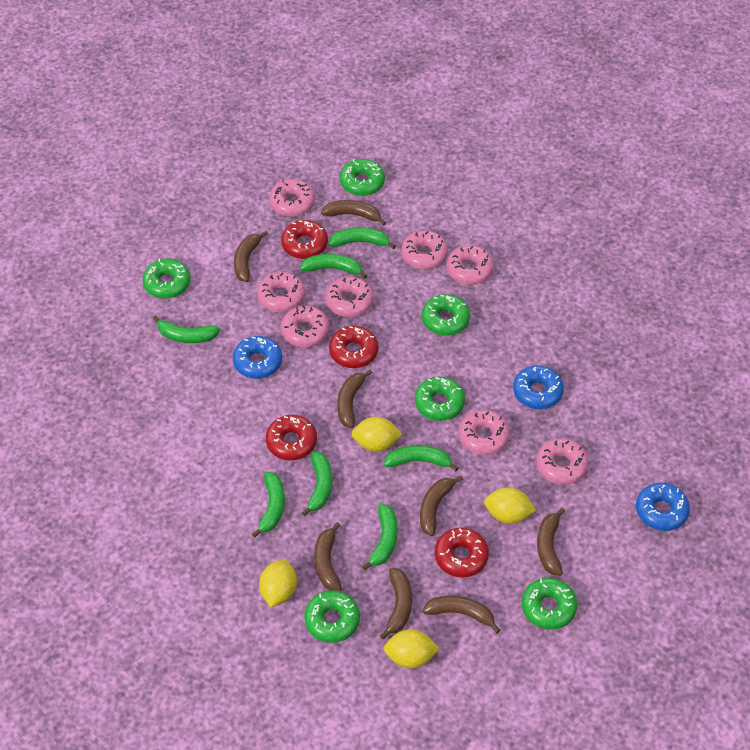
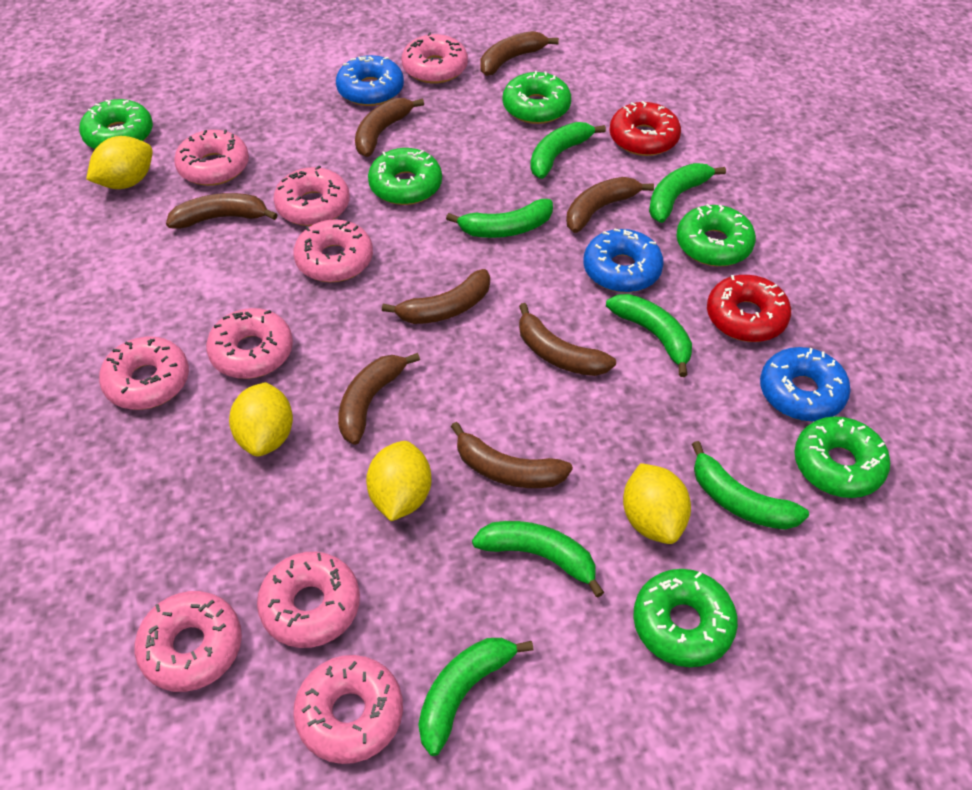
pink donut: 8 -> 9
red donut: 4 -> 2

